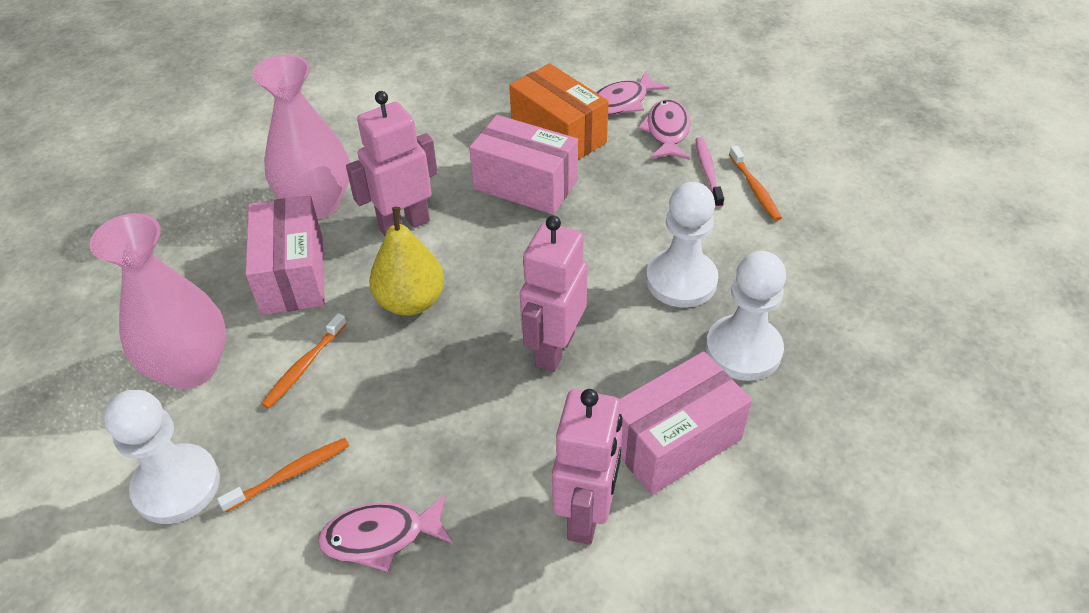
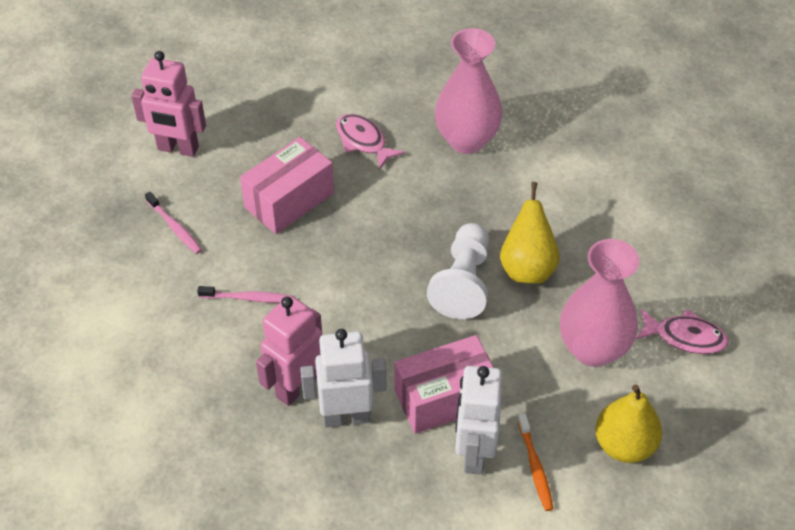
orange box: 1 -> 0
orange toothbrush: 3 -> 1
pink box: 3 -> 2
pink fish: 3 -> 2
pink robot: 3 -> 2
pink toothbrush: 1 -> 2
white pawn: 3 -> 1
white robot: 0 -> 2
yellow pear: 1 -> 2

